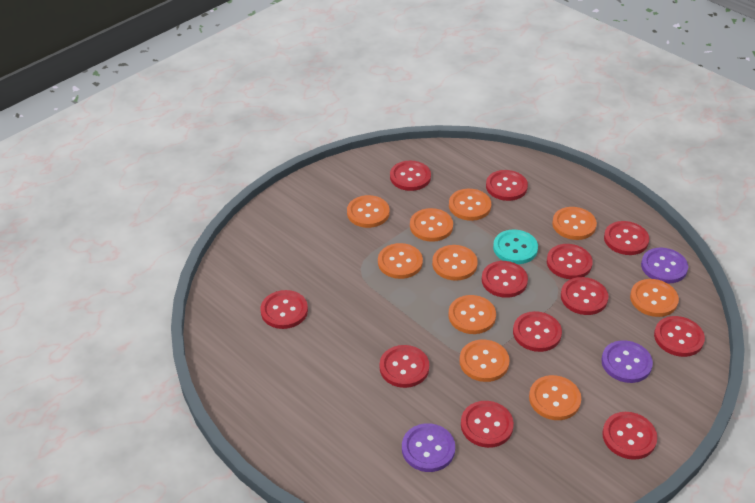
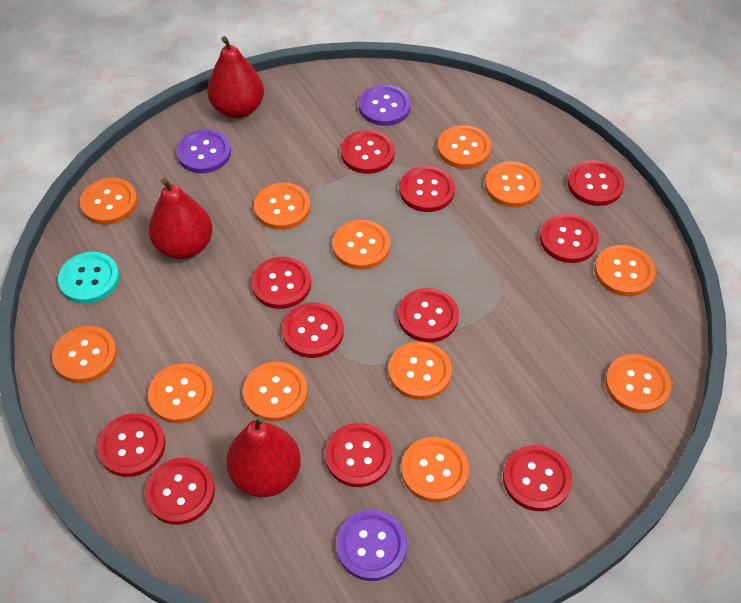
orange button: 10 -> 12
red button: 12 -> 11
red pear: 0 -> 3

